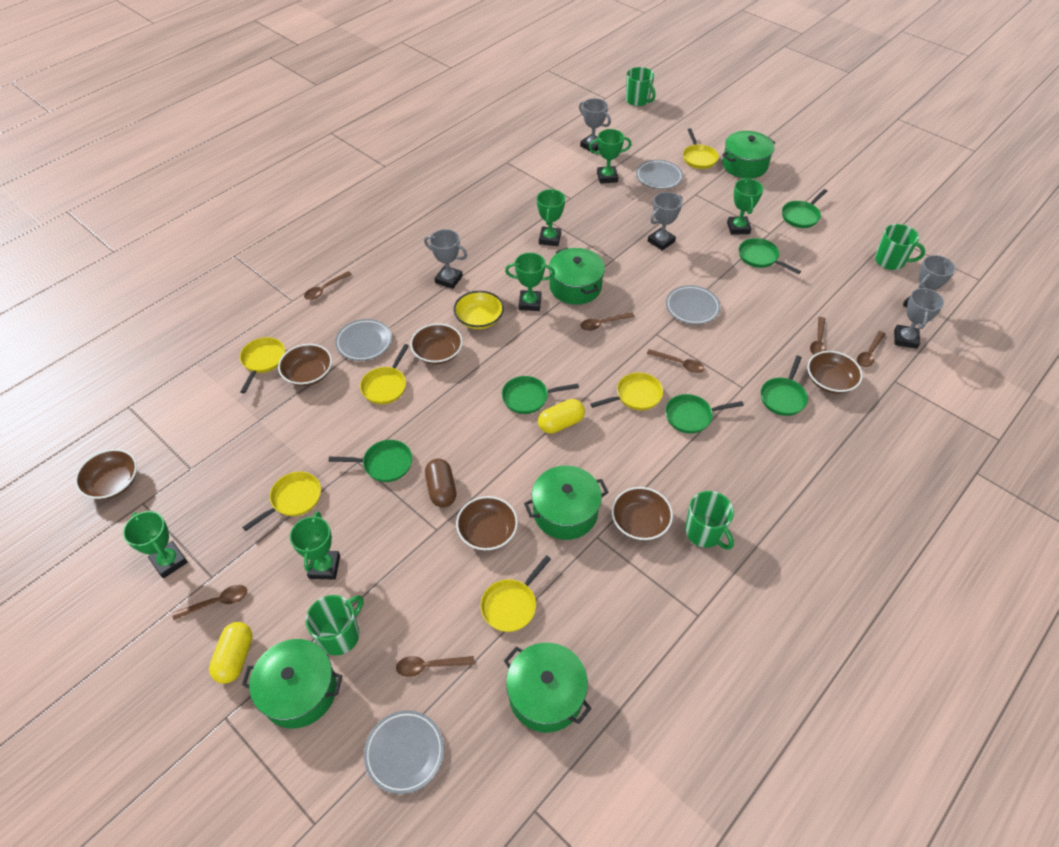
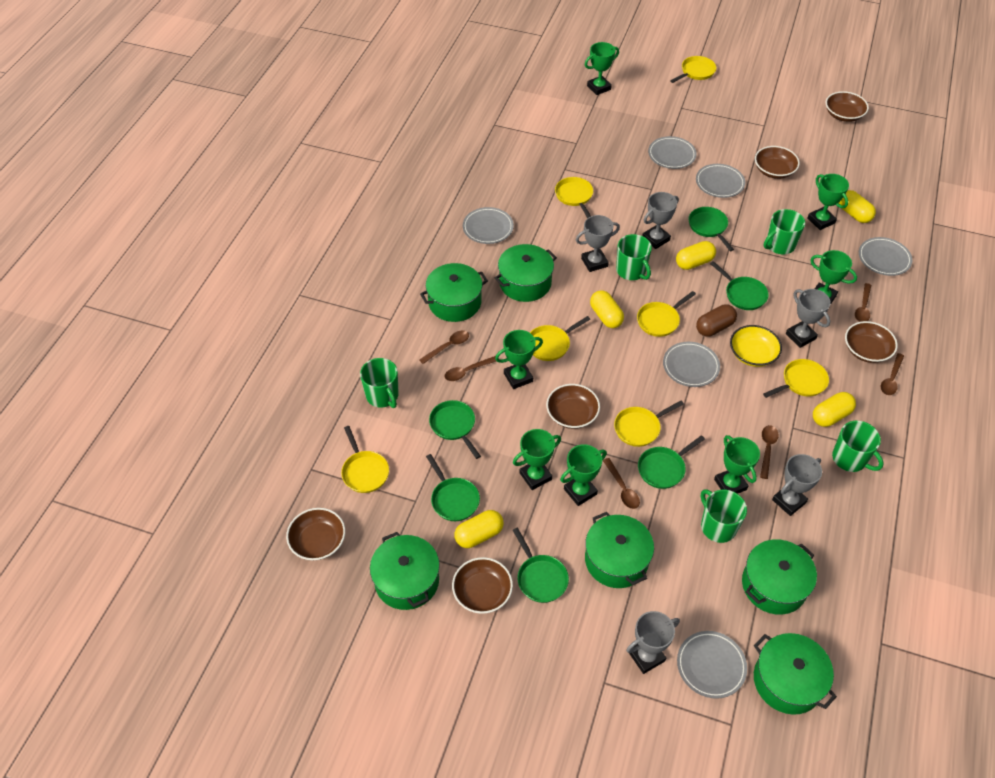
brown spoon: 7 -> 6
green mug: 4 -> 5
green pot: 5 -> 6
green trophy: 6 -> 7
grey plate: 4 -> 6
yellow capsule: 2 -> 5
yellow pan: 6 -> 7

